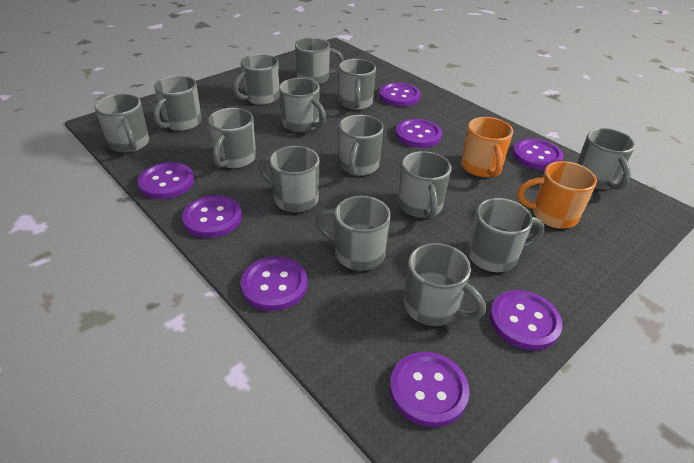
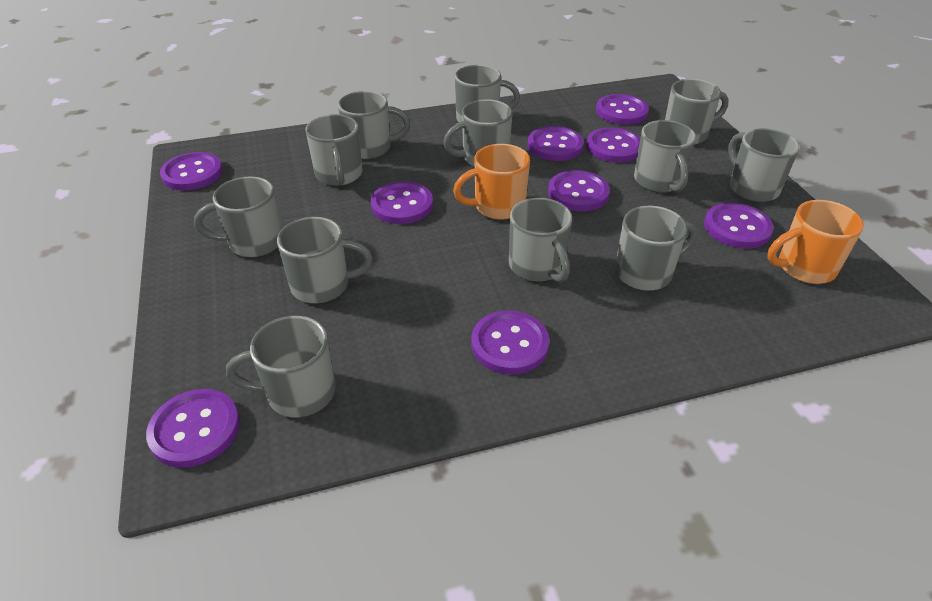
grey mug: 14 -> 12
purple button: 8 -> 9

